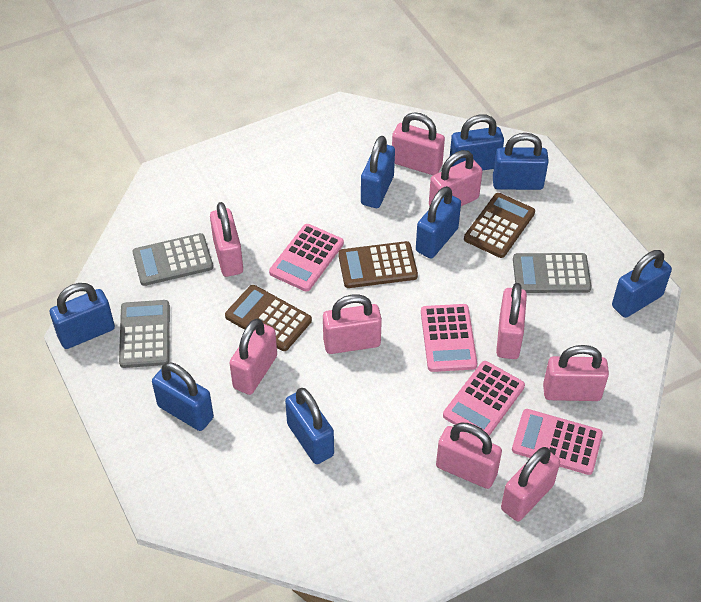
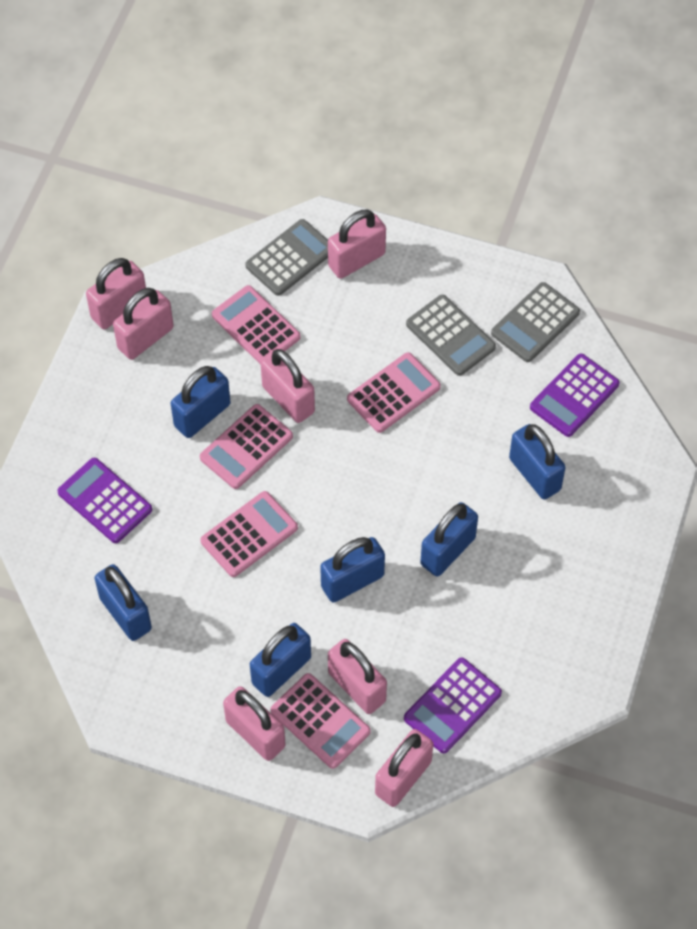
blue padlock: 8 -> 6
brown calculator: 3 -> 0
pink calculator: 4 -> 5
pink padlock: 9 -> 7
purple calculator: 0 -> 3

